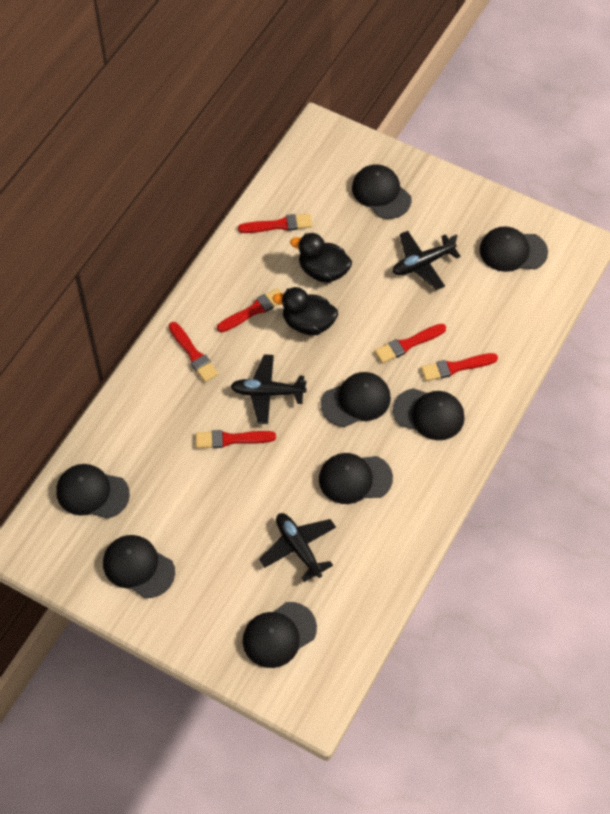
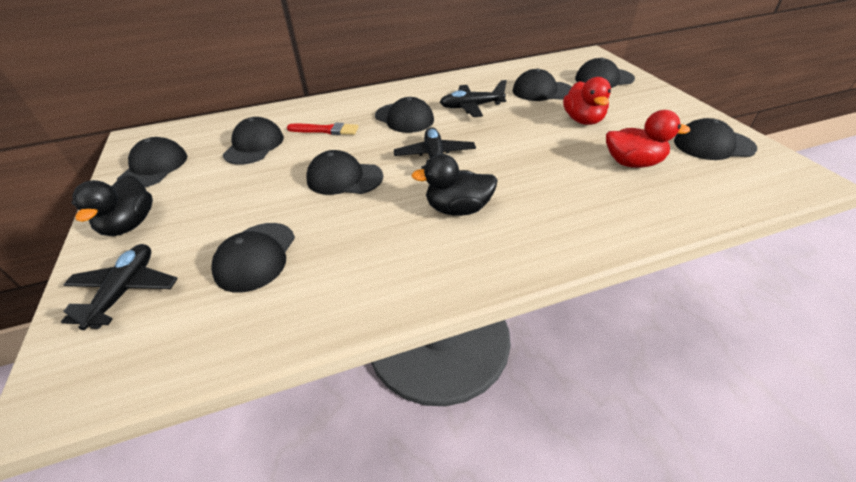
red brush: 6 -> 1
red duck: 0 -> 2

